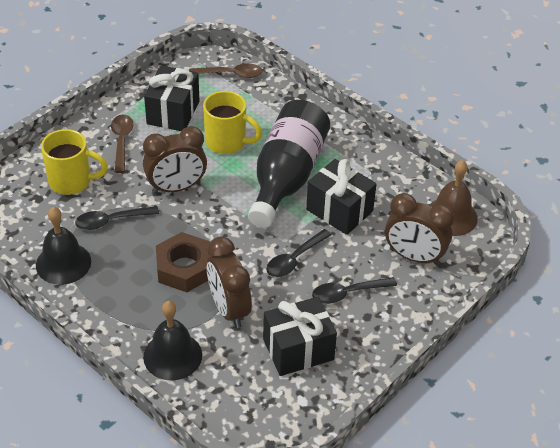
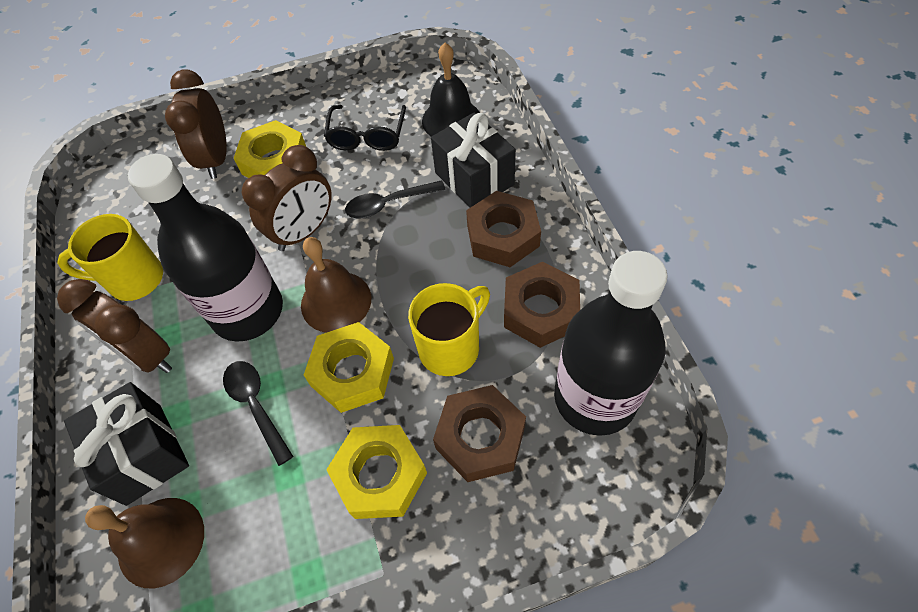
black bell: 2 -> 1
black bottle: 1 -> 2
black gift: 3 -> 2
black glasses: 0 -> 1
black spoon: 3 -> 2
brown bell: 1 -> 2
brown nut: 1 -> 3
brown spoon: 2 -> 0
yellow nut: 0 -> 3

